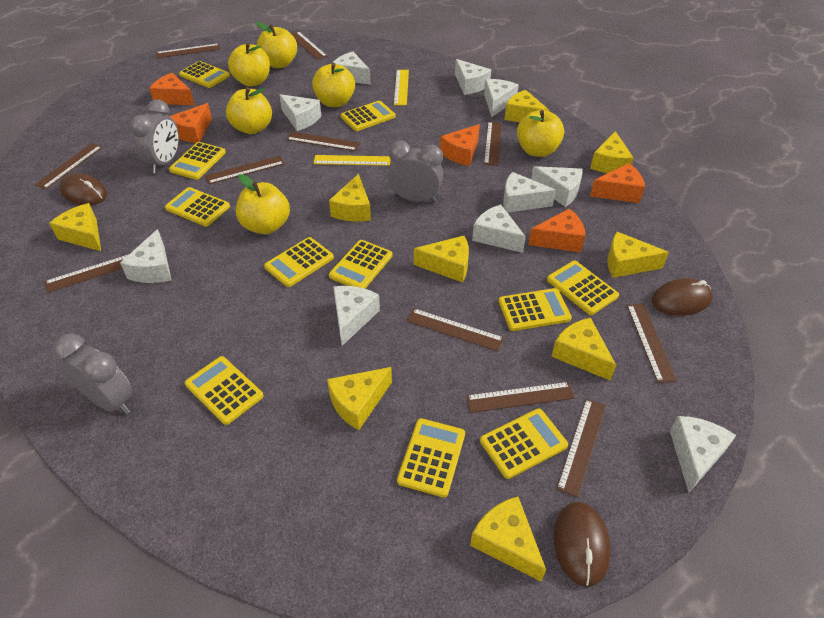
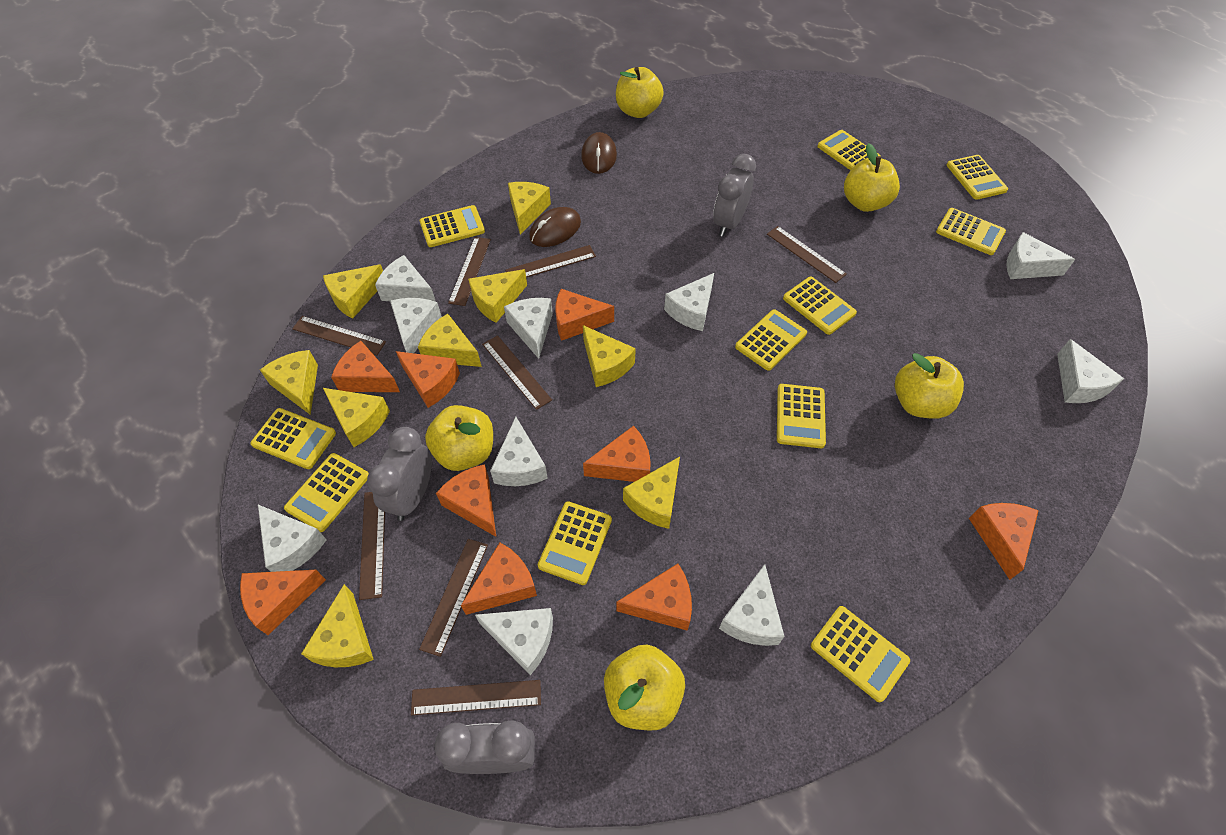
brown mouse: 3 -> 2
brown ruler: 11 -> 8
orange cheese: 5 -> 9
yellow apple: 6 -> 5
yellow ruler: 2 -> 0

